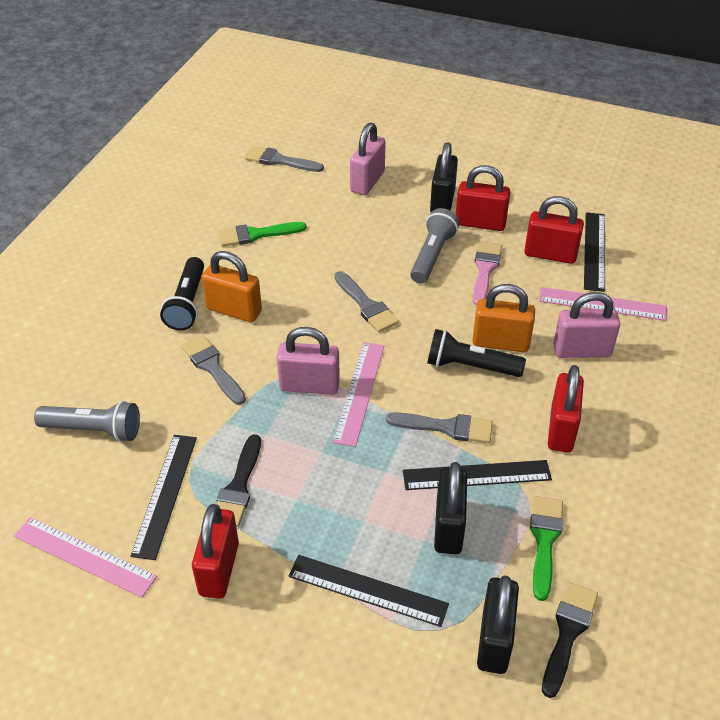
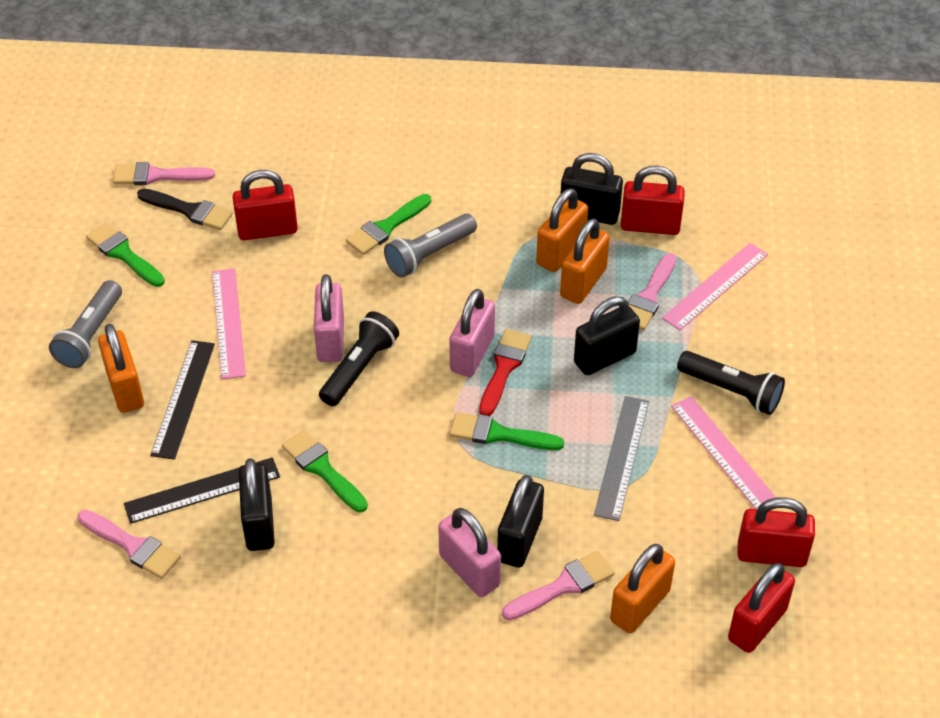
black brush: 2 -> 1
black padlock: 3 -> 4
black ruler: 4 -> 2
green brush: 2 -> 4
grey brush: 4 -> 0
grey ruler: 0 -> 1
orange padlock: 2 -> 4
pink brush: 1 -> 4
red brush: 0 -> 1

